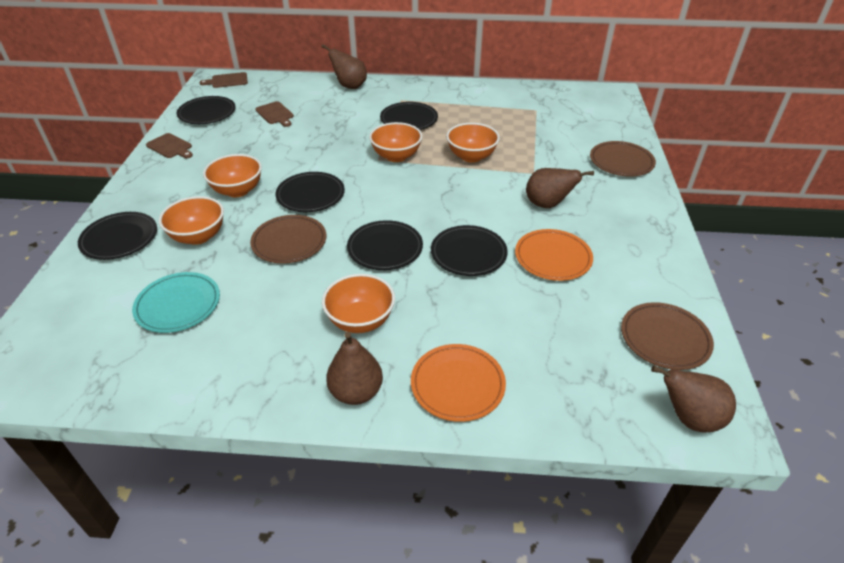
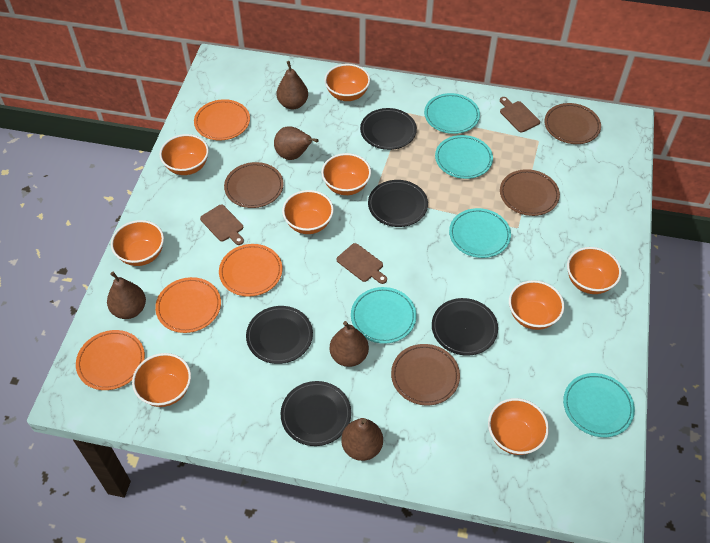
black plate: 6 -> 5
brown pear: 4 -> 5
brown plate: 3 -> 4
orange bowl: 5 -> 9
orange plate: 2 -> 4
turquoise plate: 1 -> 5

